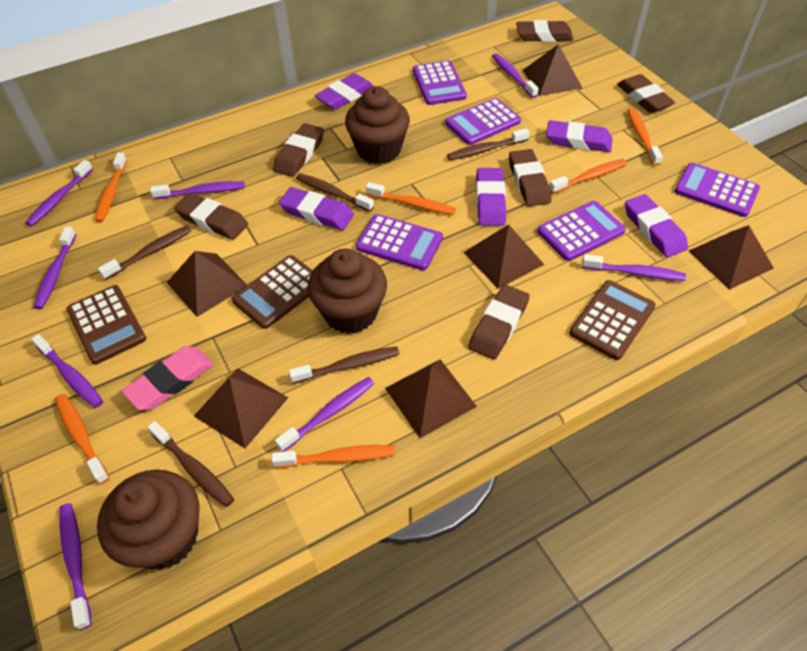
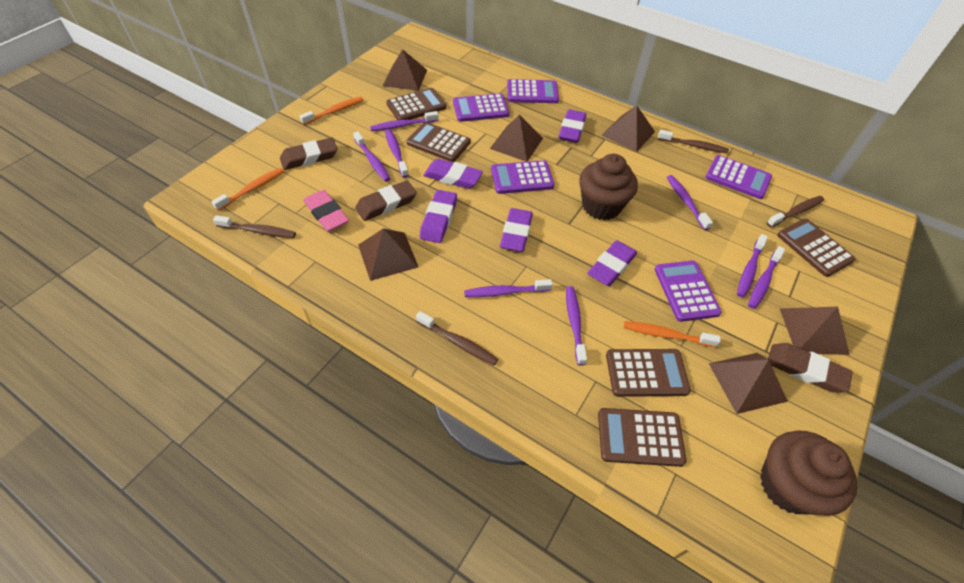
brown calculator: 3 -> 5
brown cupcake: 3 -> 2
brown eraser: 6 -> 3
brown toothbrush: 5 -> 4
orange toothbrush: 6 -> 3

